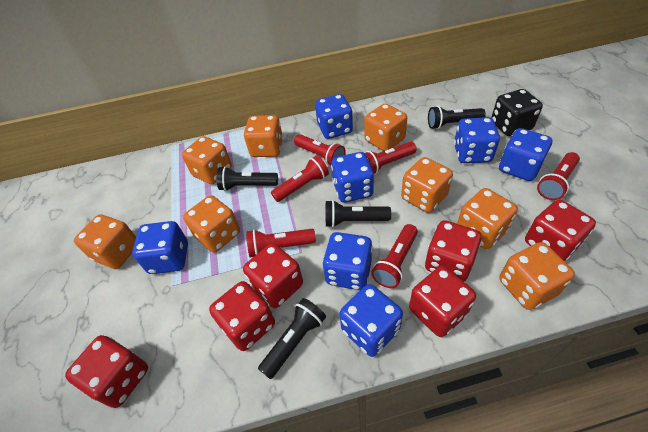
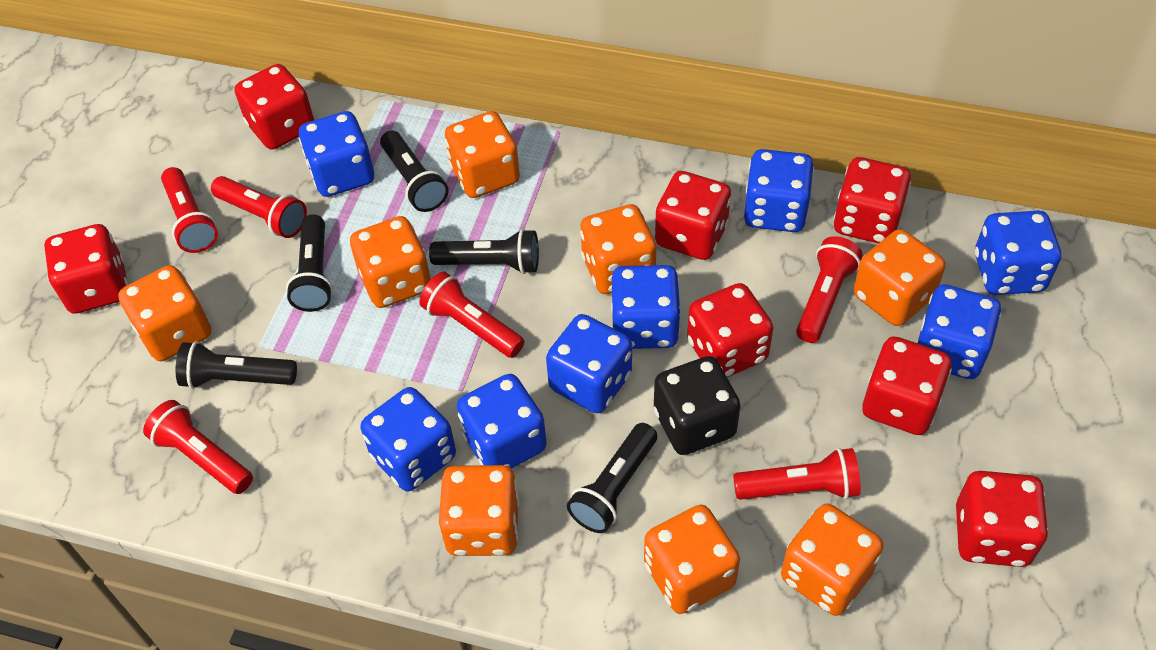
black flashlight: 4 -> 5
blue dice: 7 -> 8
red dice: 6 -> 7

